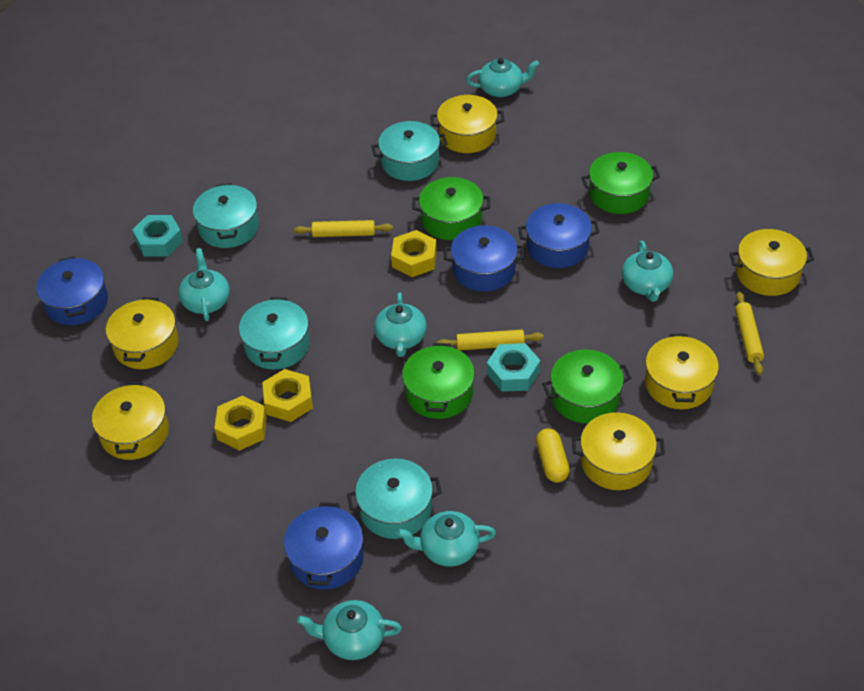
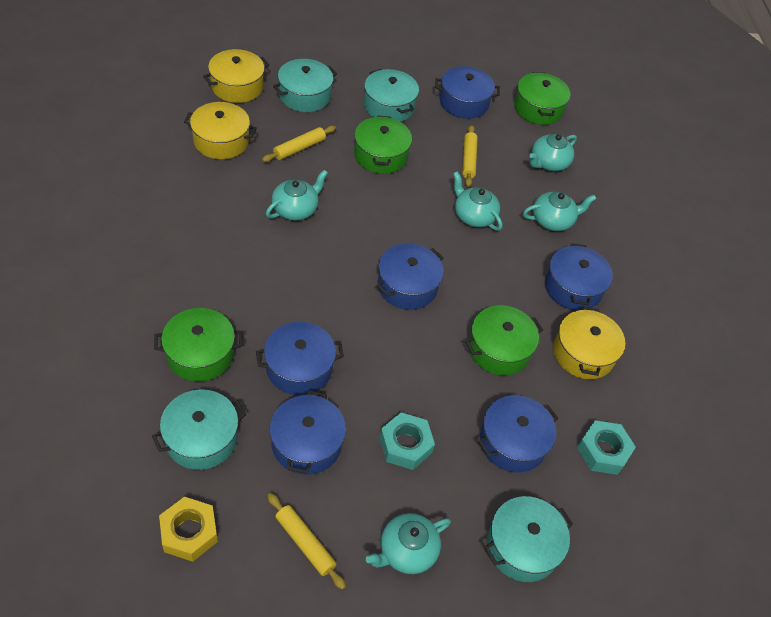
blue pot: 4 -> 6
turquoise teapot: 6 -> 5
yellow capsule: 1 -> 0
yellow nut: 3 -> 1
yellow pot: 6 -> 3

